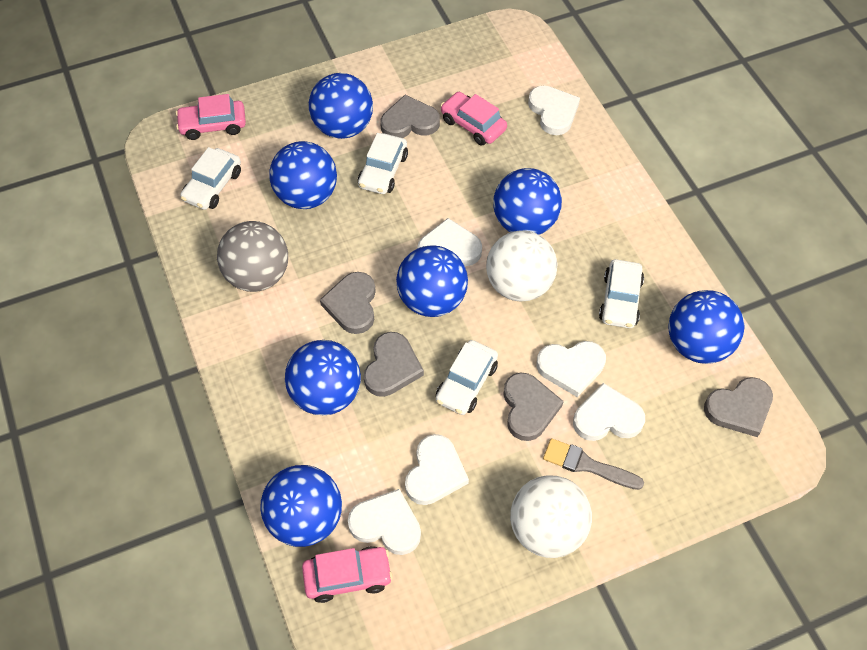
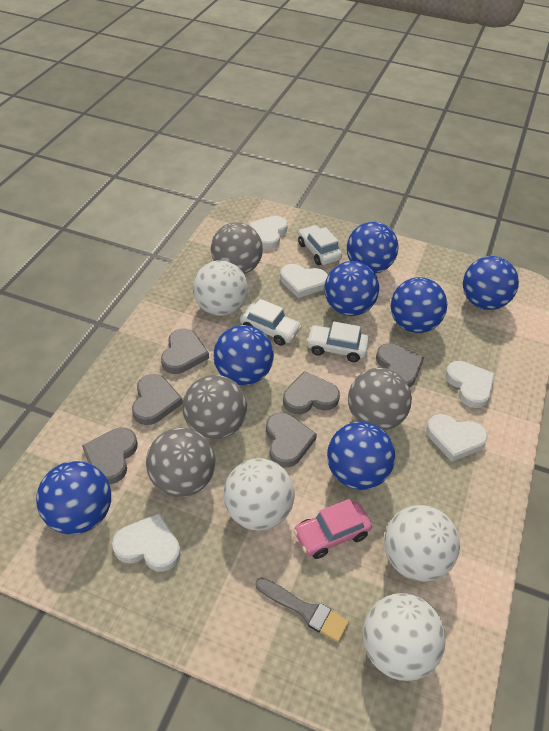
grey ball: 1 -> 4
grey heart: 5 -> 6
pink car: 3 -> 1
white ball: 2 -> 4
white car: 4 -> 3
white heart: 6 -> 5

